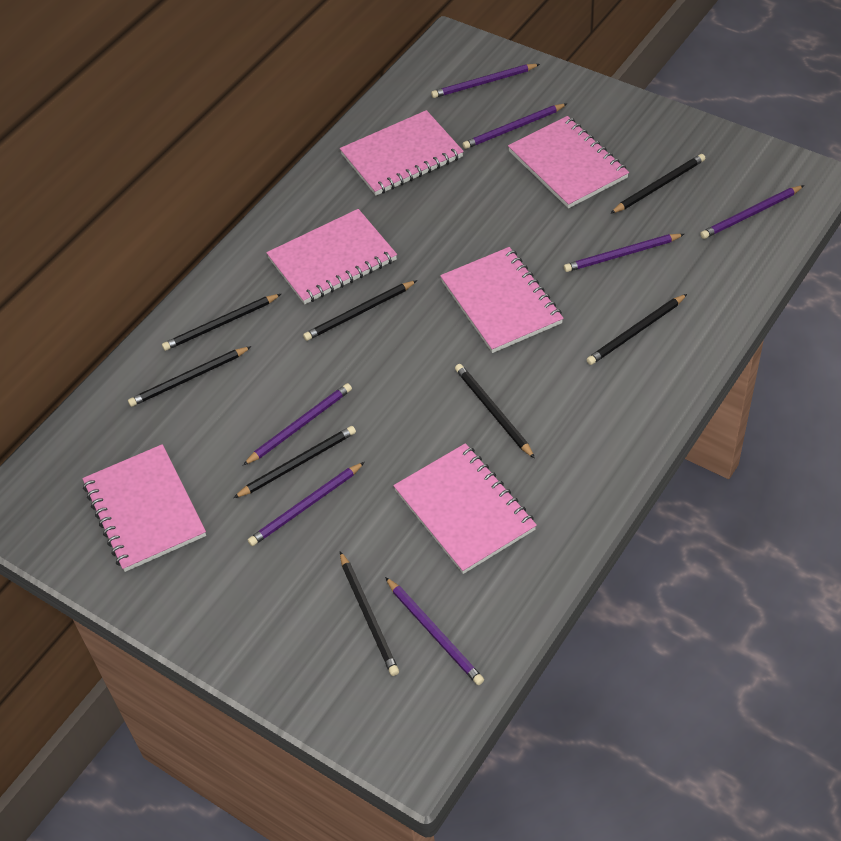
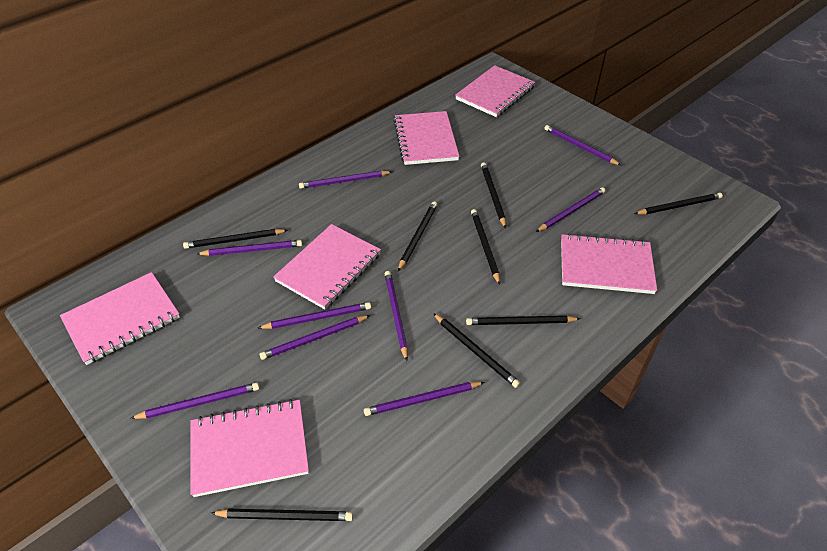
purple pencil: 7 -> 9

